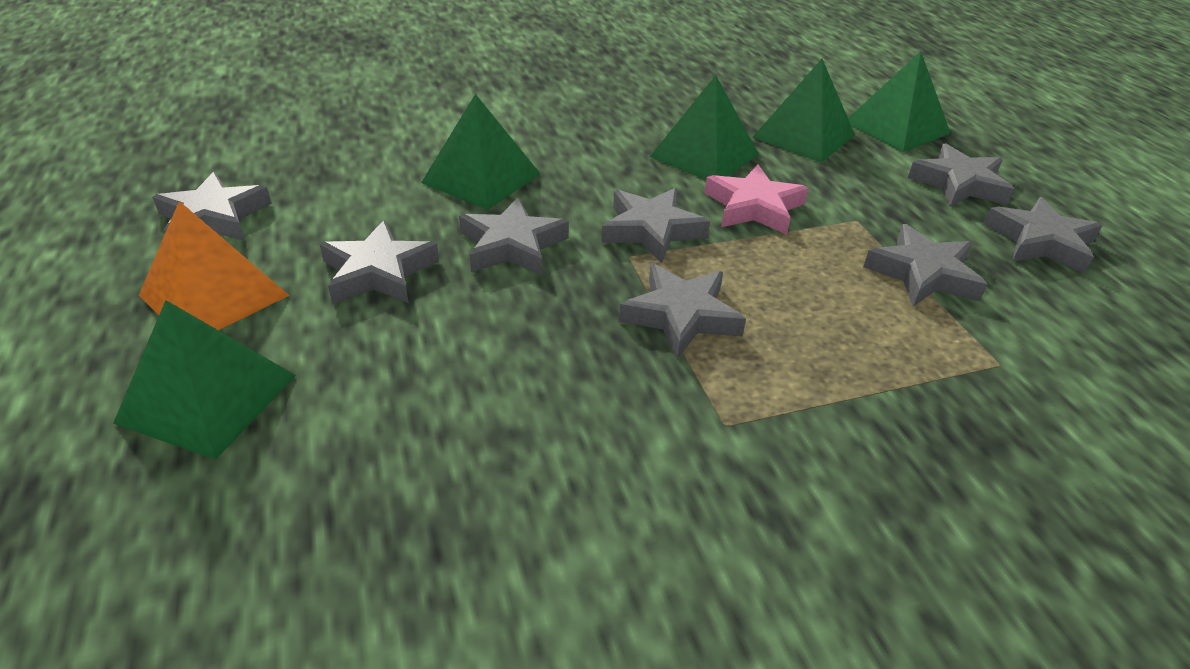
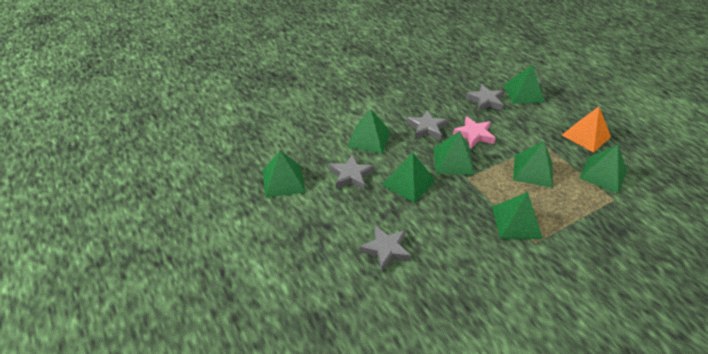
green pyramid: 5 -> 8
grey star: 8 -> 4

